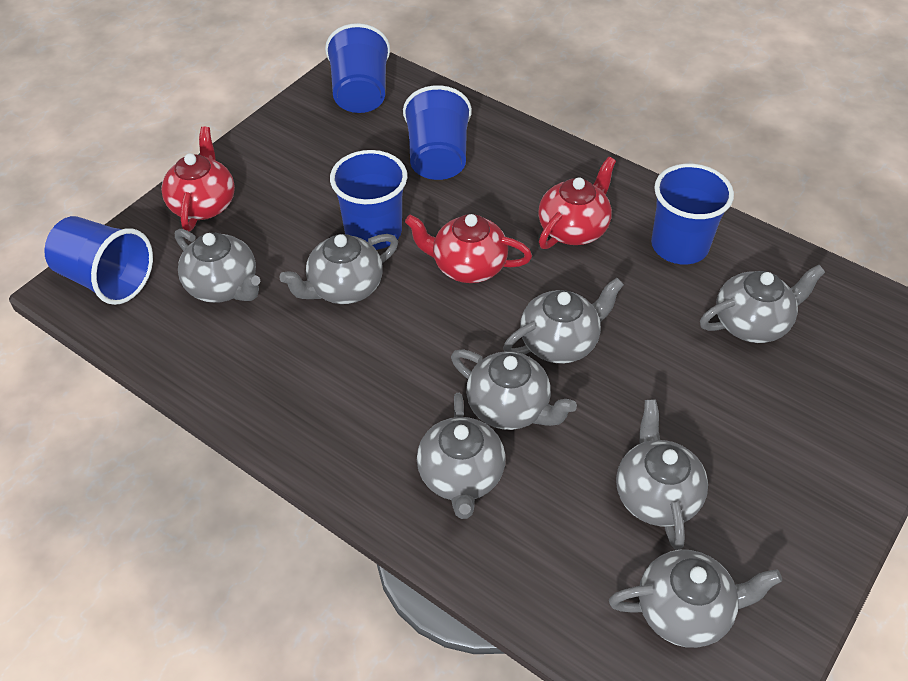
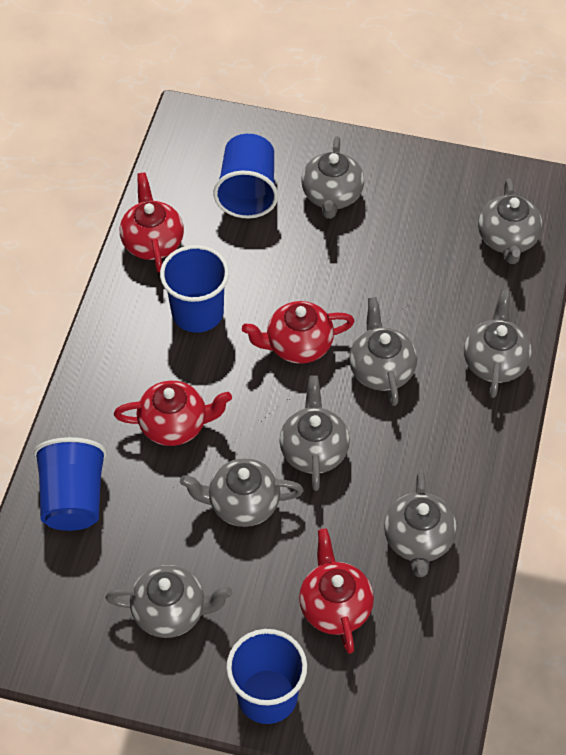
blue cup: 5 -> 4
red teapot: 3 -> 4

